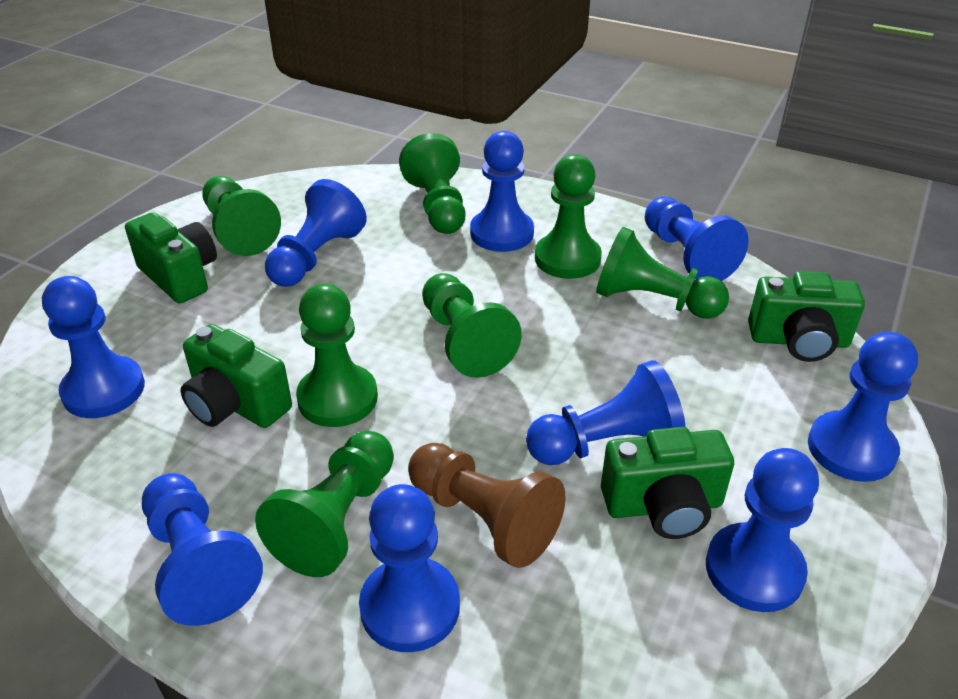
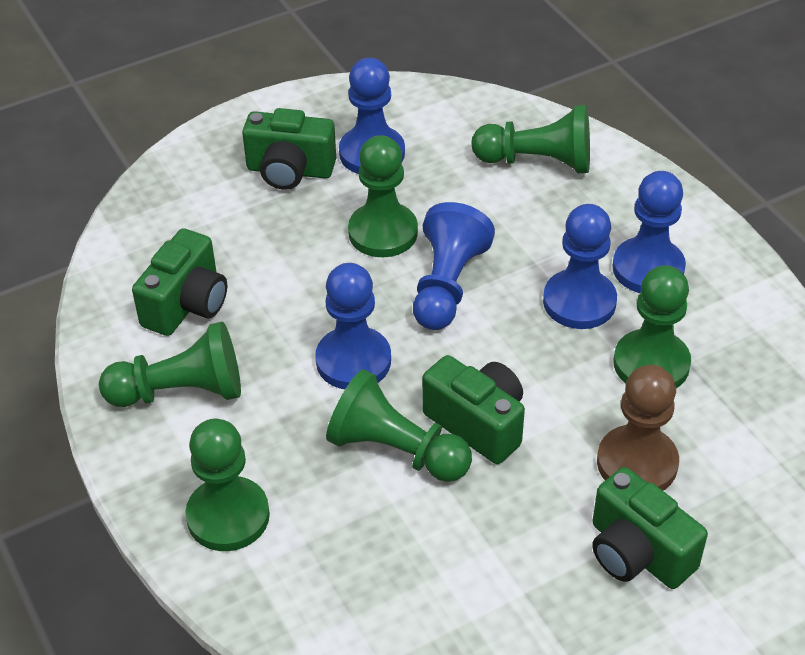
blue pawn: 9 -> 5
green pawn: 7 -> 6

